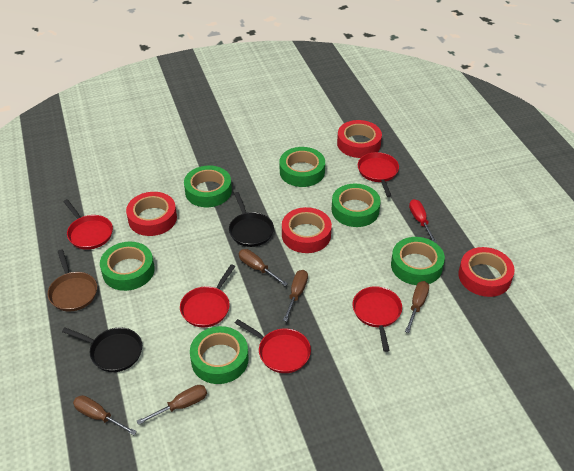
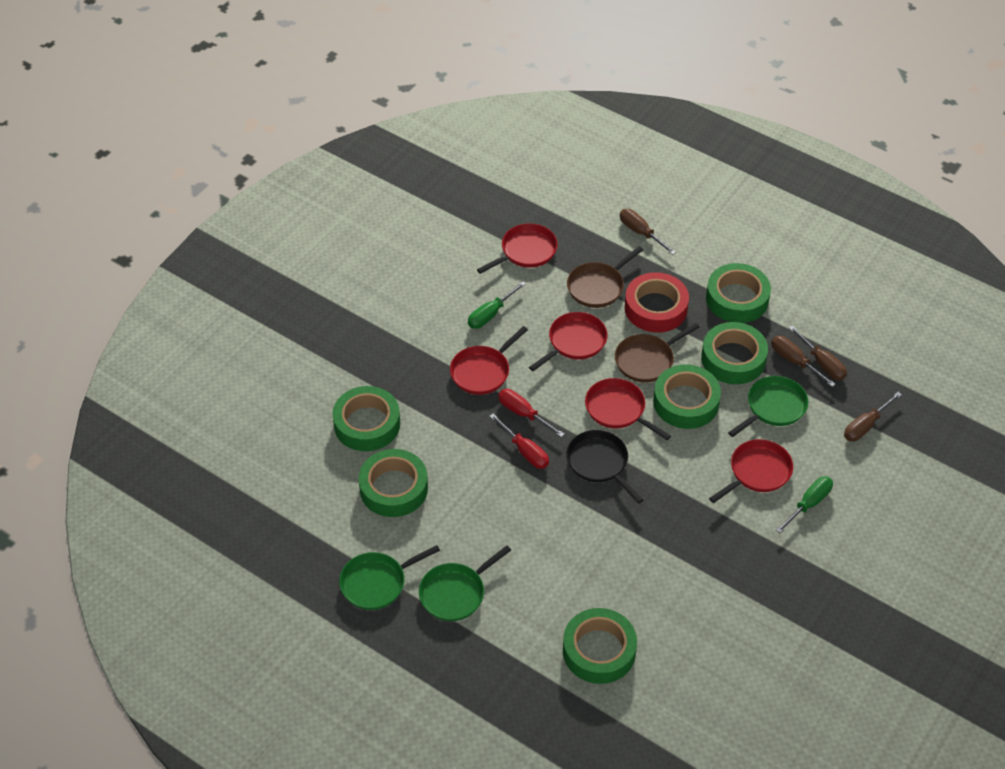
black pan: 2 -> 1
brown pan: 1 -> 2
brown screwdriver: 5 -> 4
green pan: 0 -> 3
green screwdriver: 0 -> 2
red screwdriver: 1 -> 2
red tape: 4 -> 1

